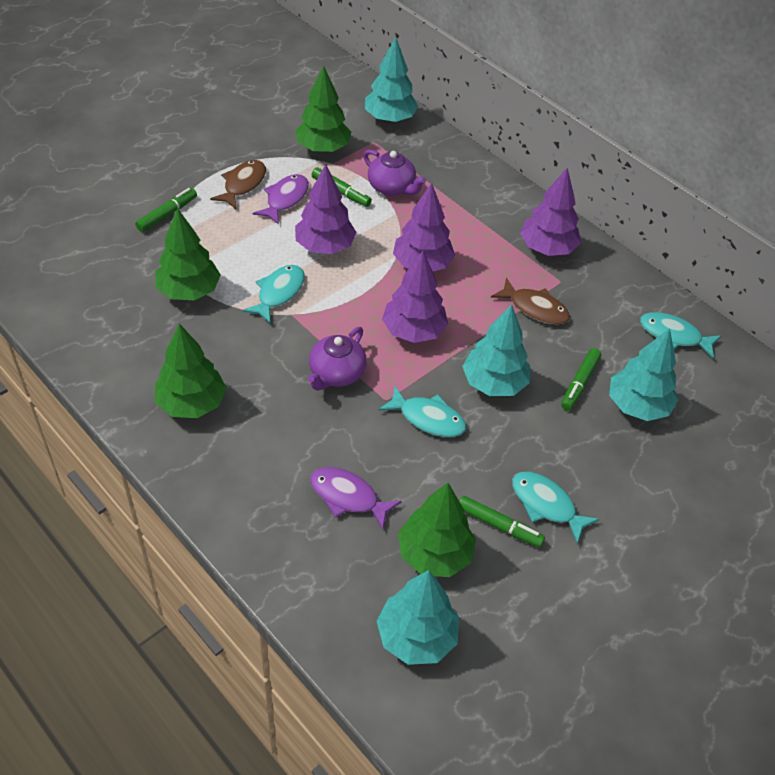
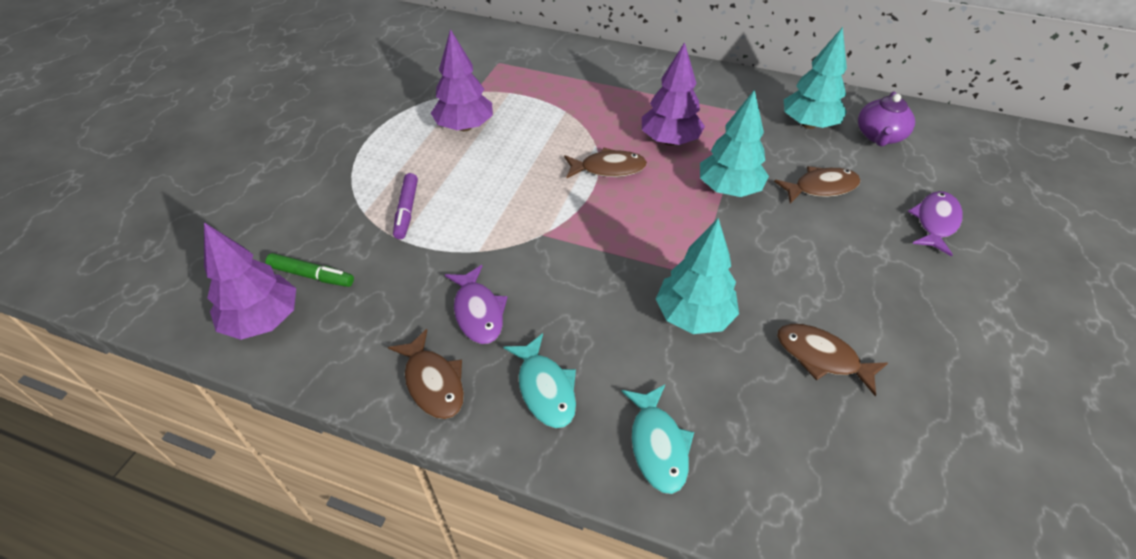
brown fish: 2 -> 4
green marker: 4 -> 1
green tree: 4 -> 0
purple marker: 0 -> 1
purple teapot: 2 -> 1
purple tree: 4 -> 3
turquoise fish: 4 -> 2
turquoise tree: 4 -> 3

